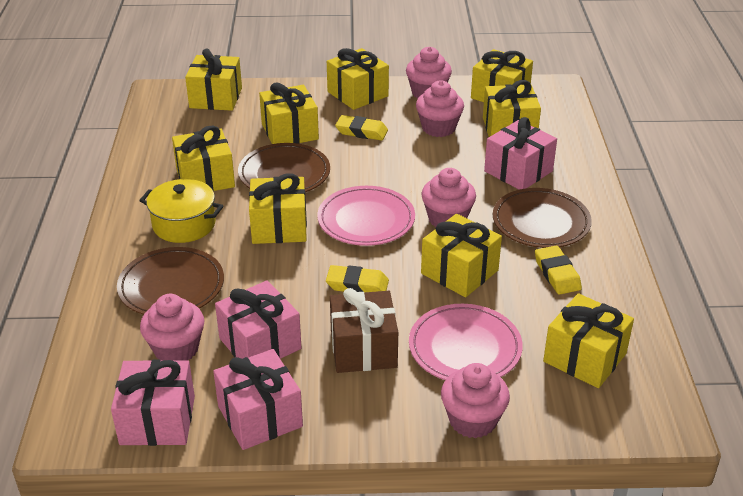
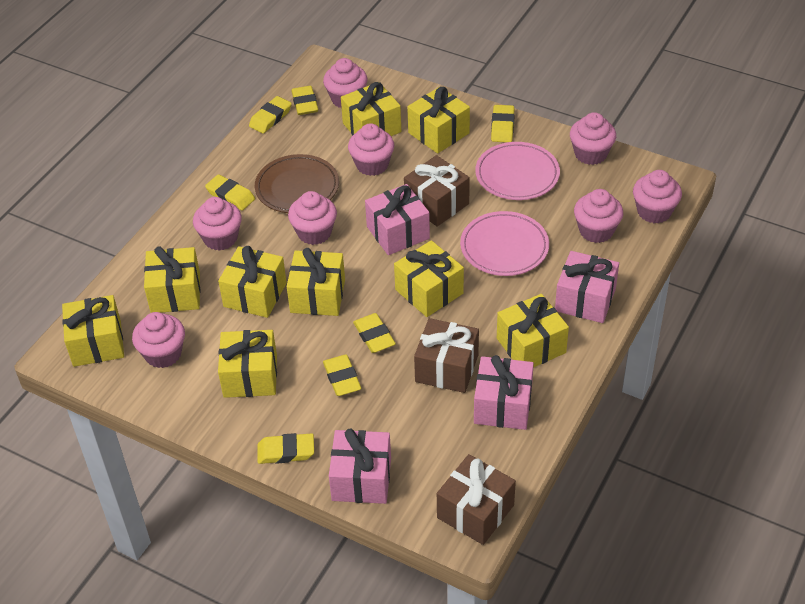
brown gift: 1 -> 3
brown plate: 3 -> 1
pink cupcake: 5 -> 8
yellow eraser: 3 -> 7
yellow pot: 1 -> 0

